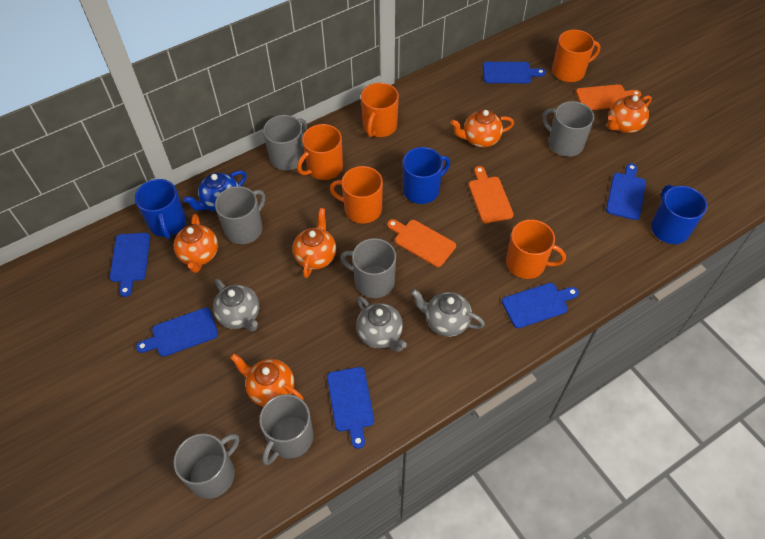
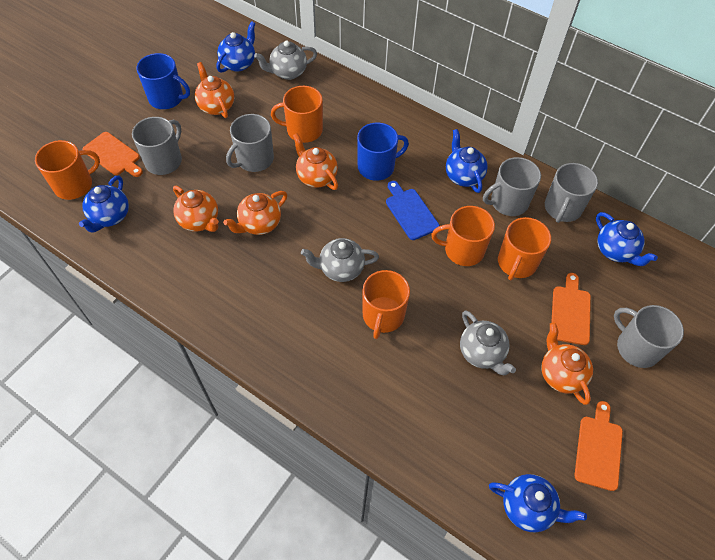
blue cutting board: 6 -> 1
blue mug: 3 -> 2
blue teapot: 1 -> 5
grey mug: 6 -> 5

